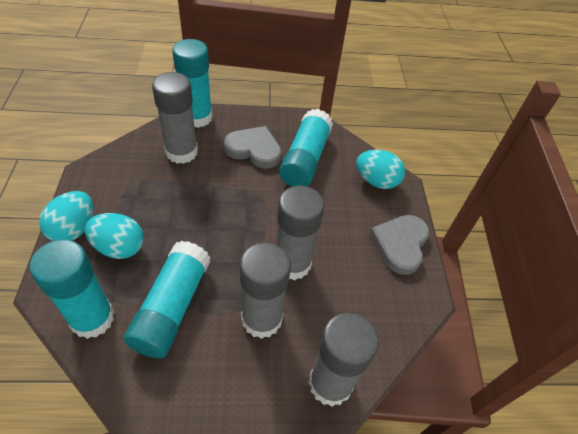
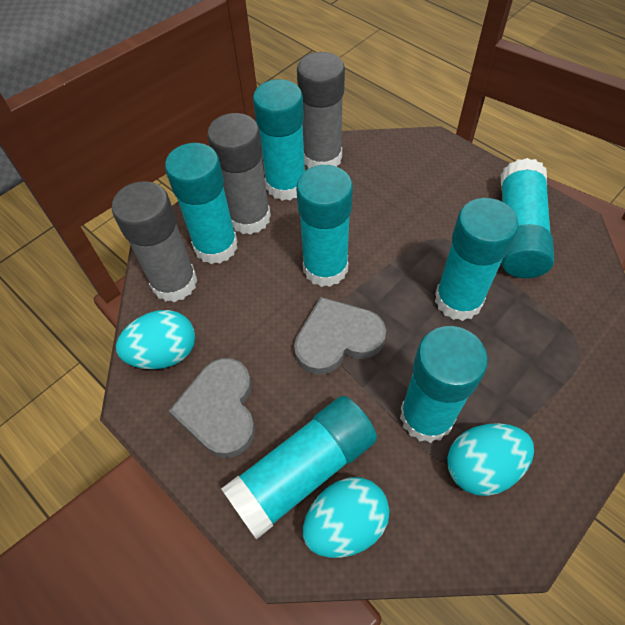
grey glue stick: 4 -> 3
turquoise glue stick: 4 -> 7

